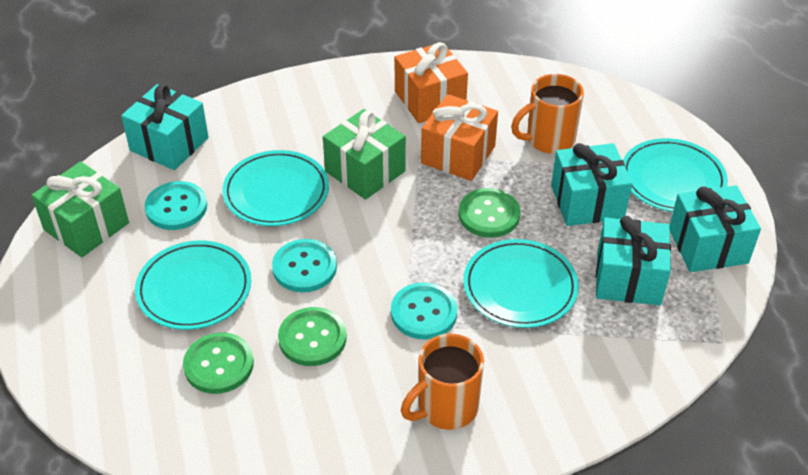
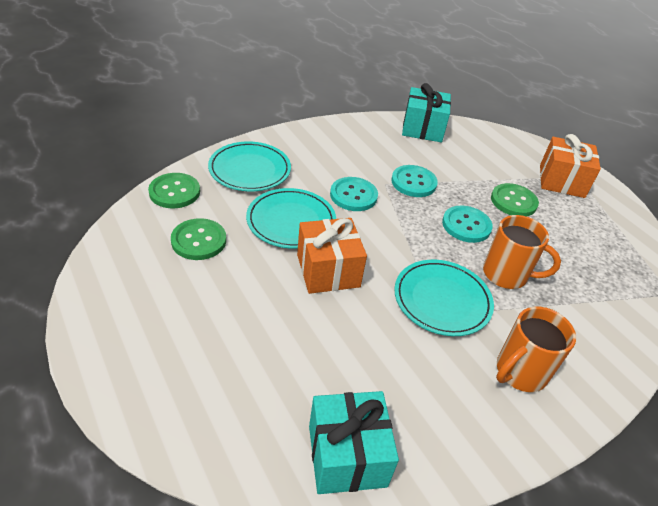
green gift: 2 -> 0
turquoise gift: 4 -> 2
turquoise plate: 4 -> 3

